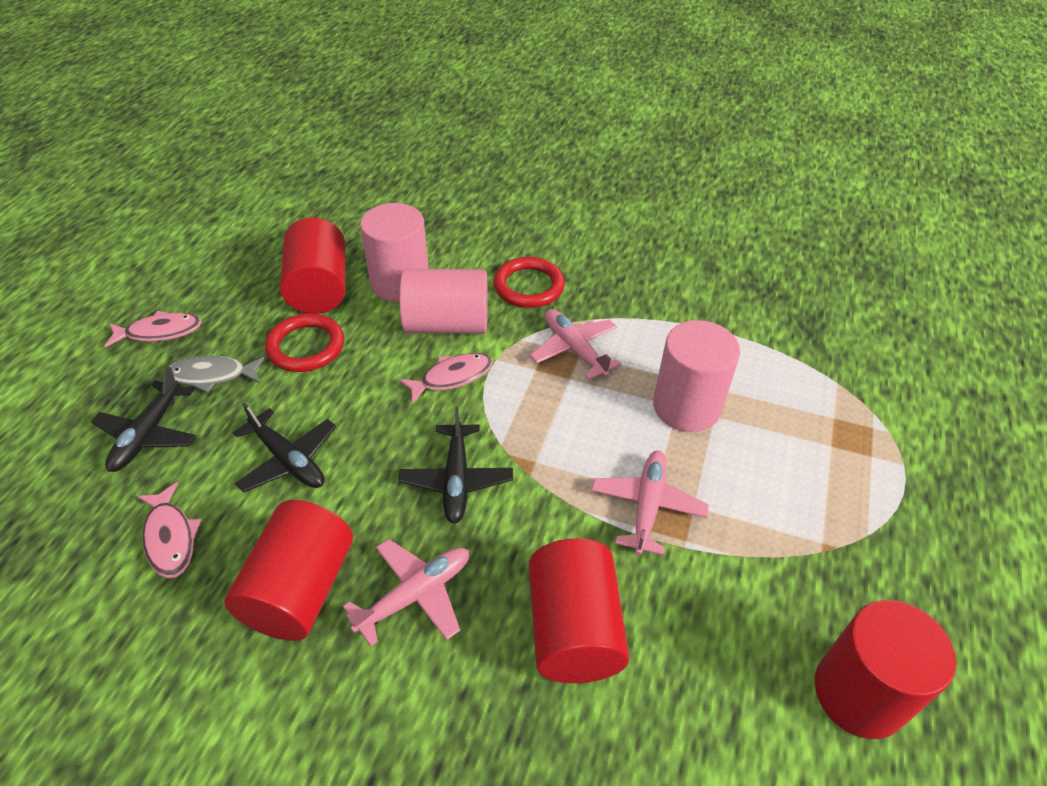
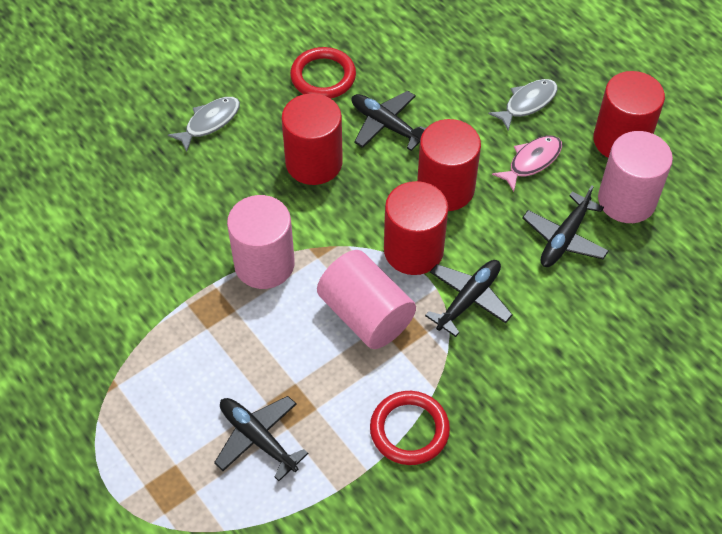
black plane: 3 -> 4
grey fish: 1 -> 2
pink fish: 3 -> 1
pink plane: 3 -> 0

